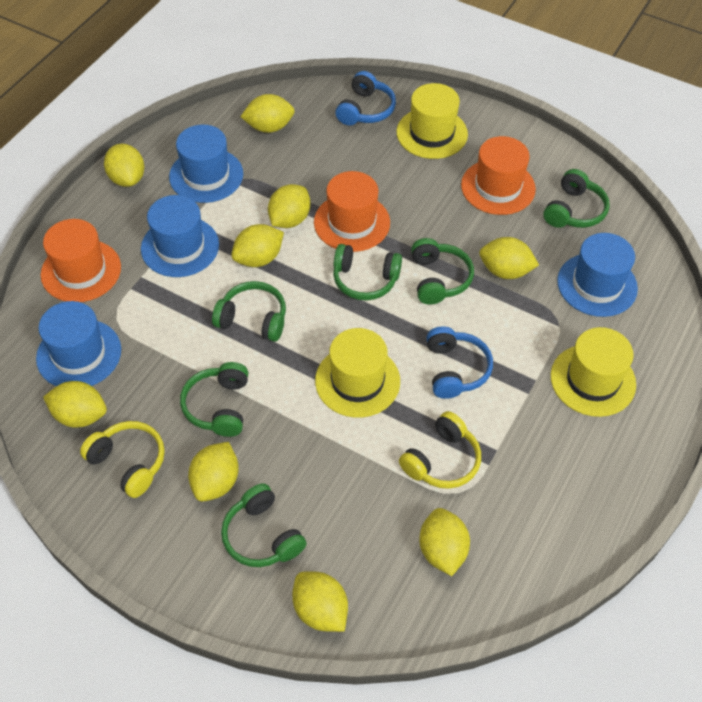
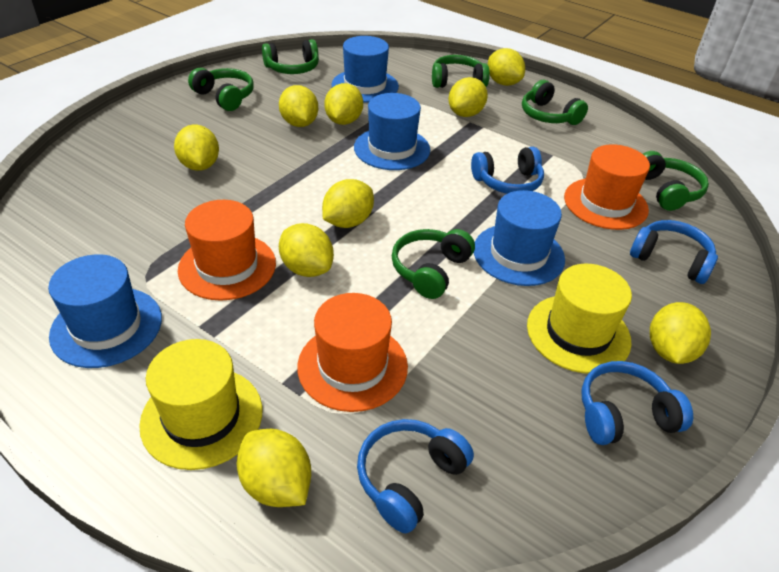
blue headphones: 2 -> 4
yellow hat: 3 -> 2
yellow headphones: 2 -> 0

